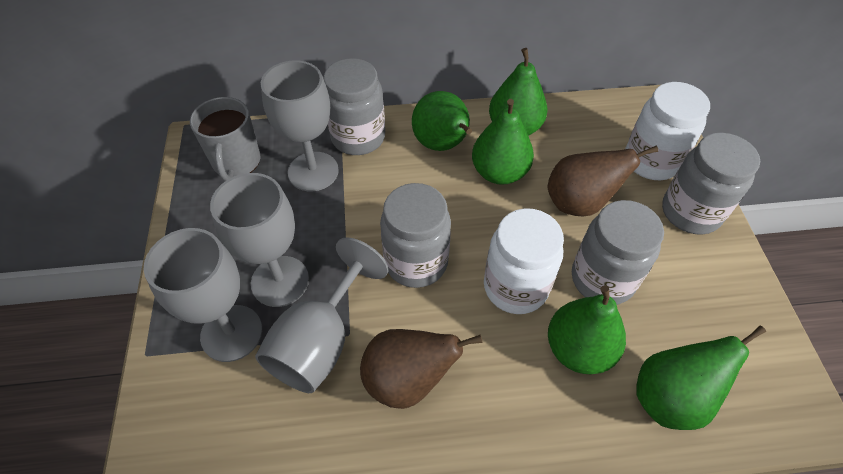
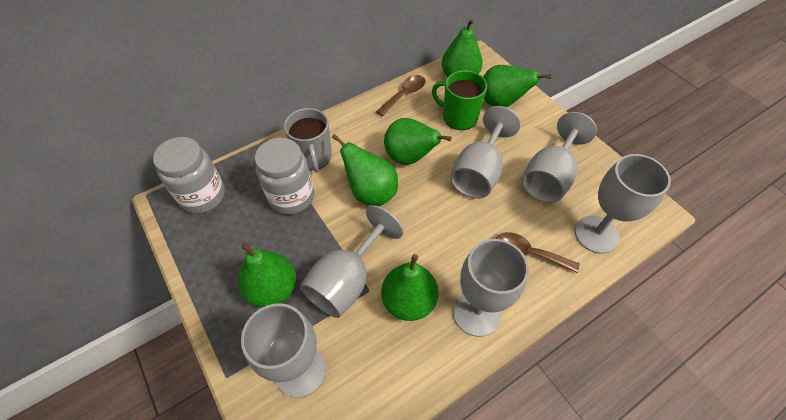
brown pear: 2 -> 0
brown spoon: 0 -> 2
green mug: 0 -> 1
green pear: 5 -> 6
grey goblet: 4 -> 6
grey jar: 4 -> 2
white jar: 2 -> 0

